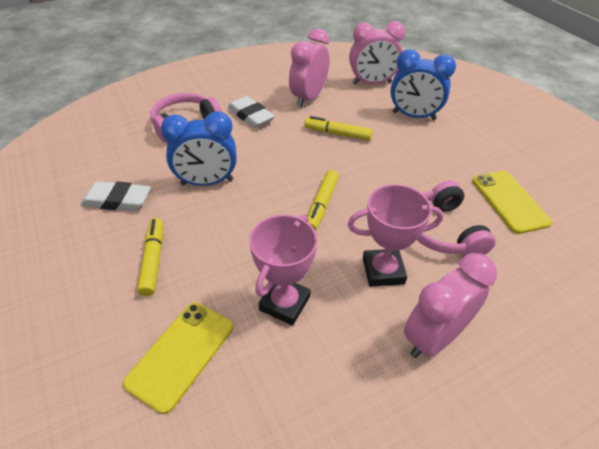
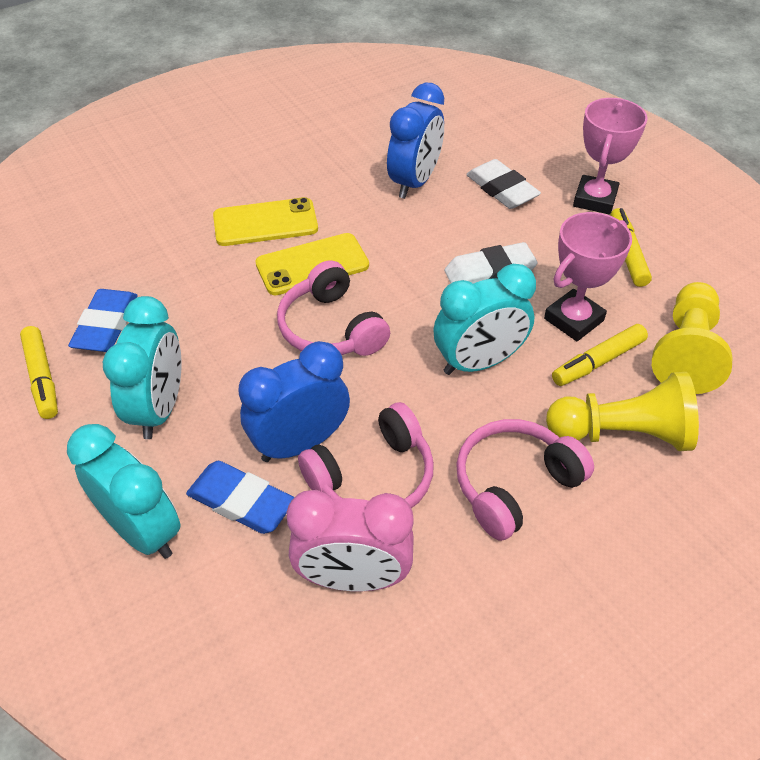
blue eraser: 0 -> 2
pink clock: 3 -> 1
pink headphones: 2 -> 3
turquoise clock: 0 -> 3
yellow pawn: 0 -> 2

